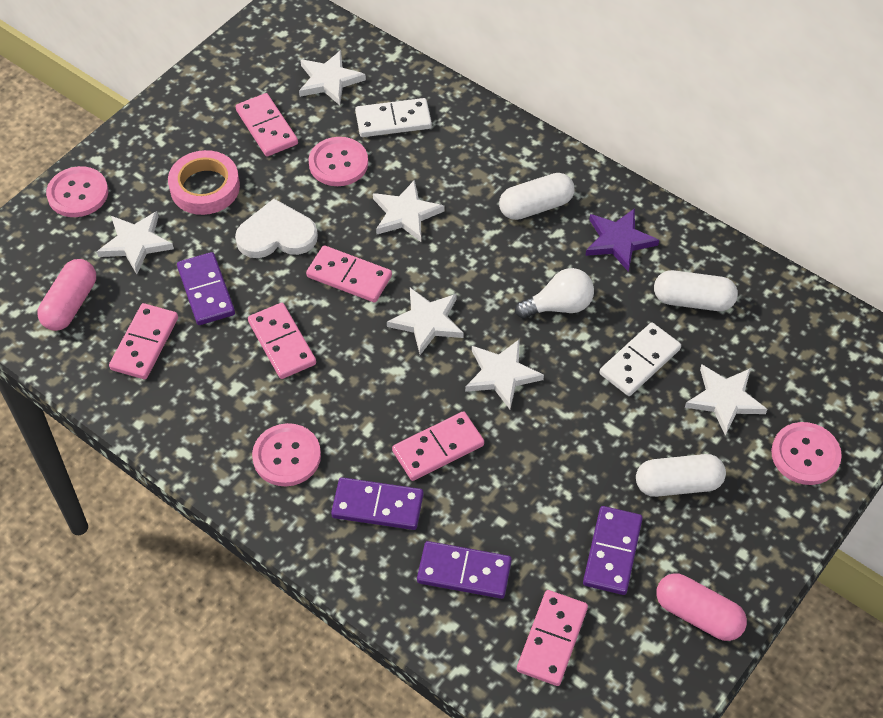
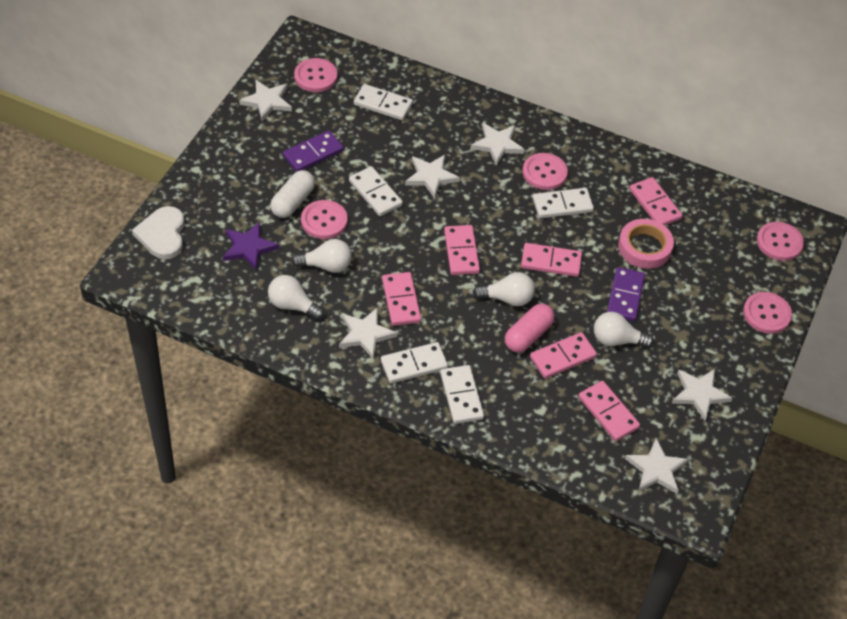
pink button: 4 -> 5
pink capsule: 2 -> 1
purple domino: 4 -> 2
white capsule: 3 -> 1
white domino: 2 -> 5
white light bulb: 1 -> 4

